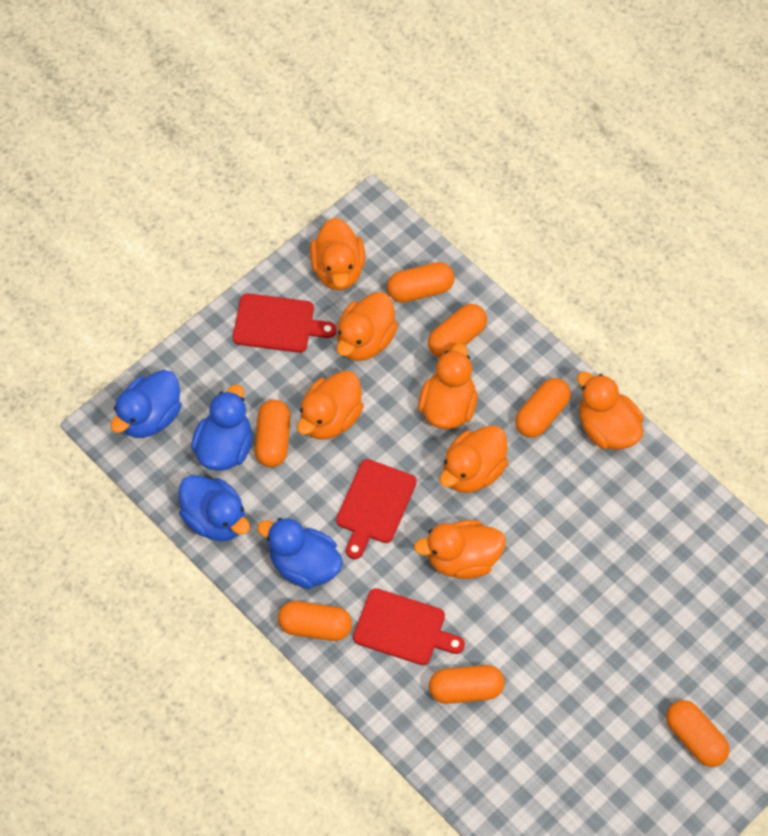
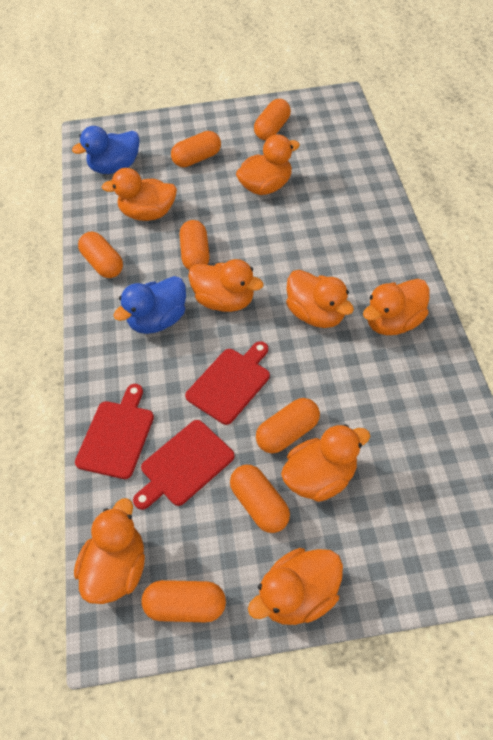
blue duck: 4 -> 2
orange duck: 7 -> 8

